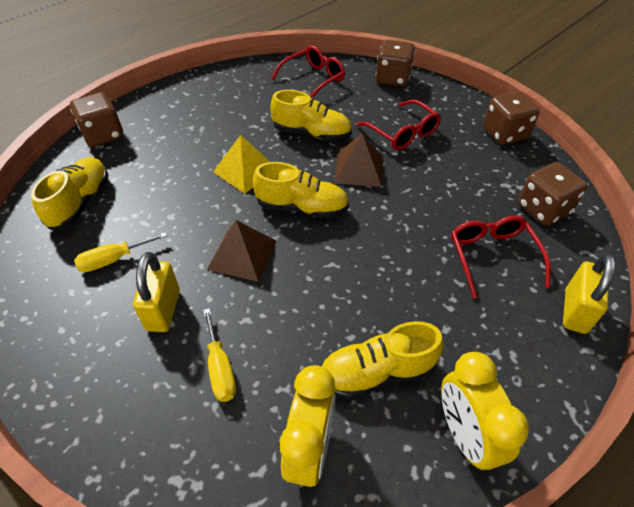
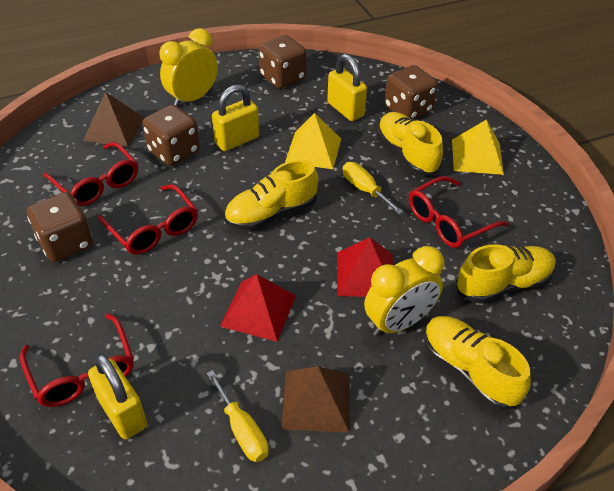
red glasses: 3 -> 4
red pyramid: 0 -> 2
yellow padlock: 2 -> 3
yellow pyramid: 1 -> 2

